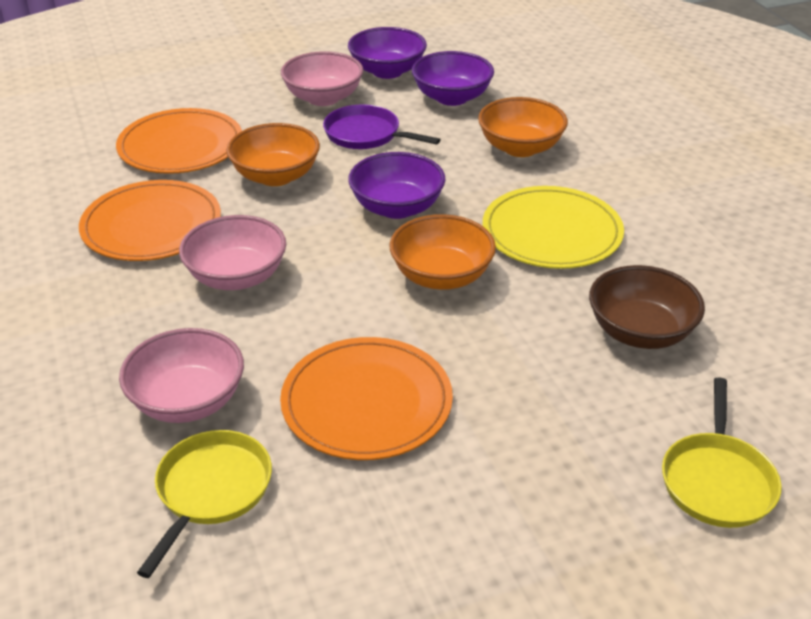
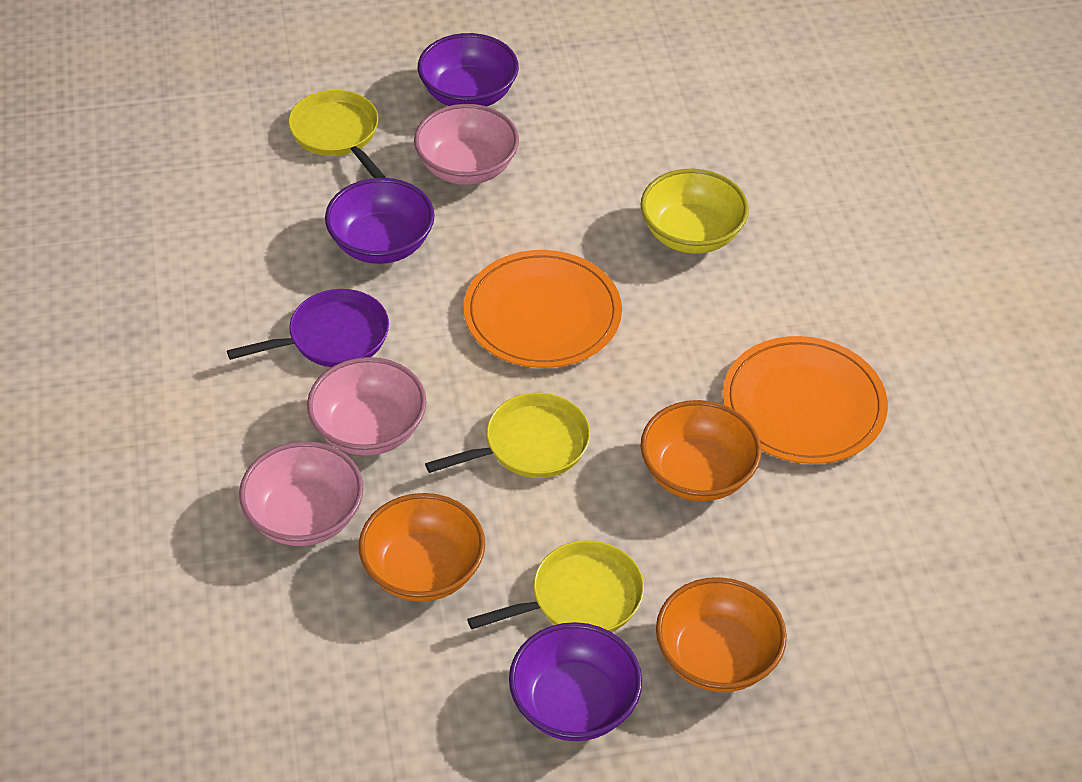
brown bowl: 1 -> 0
orange plate: 3 -> 2
yellow bowl: 0 -> 1
yellow pan: 2 -> 3
yellow plate: 1 -> 0

